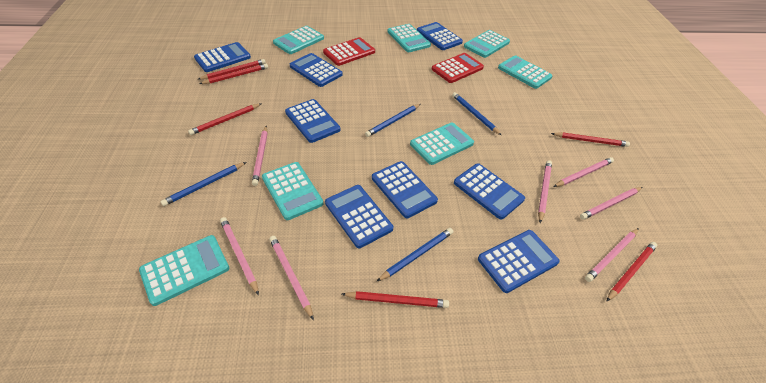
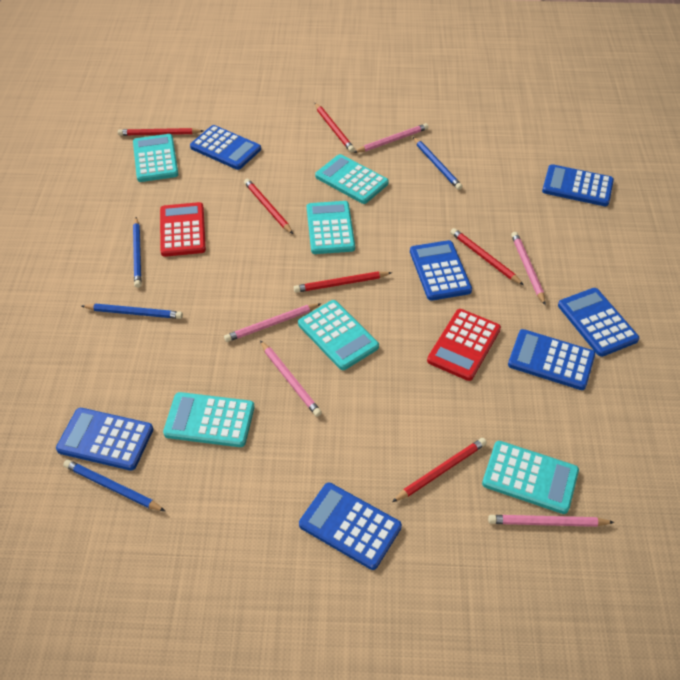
blue calculator: 8 -> 7
pink pencil: 7 -> 5
turquoise calculator: 7 -> 6

